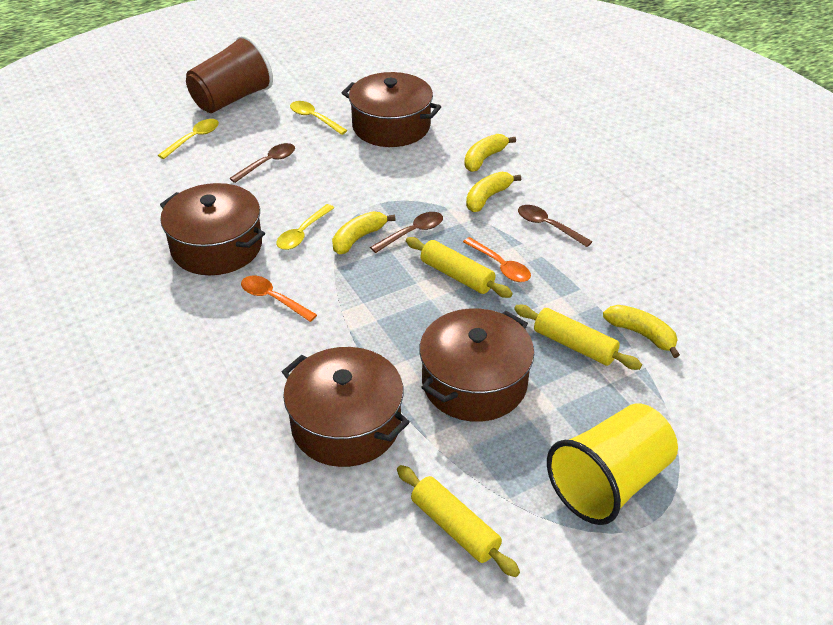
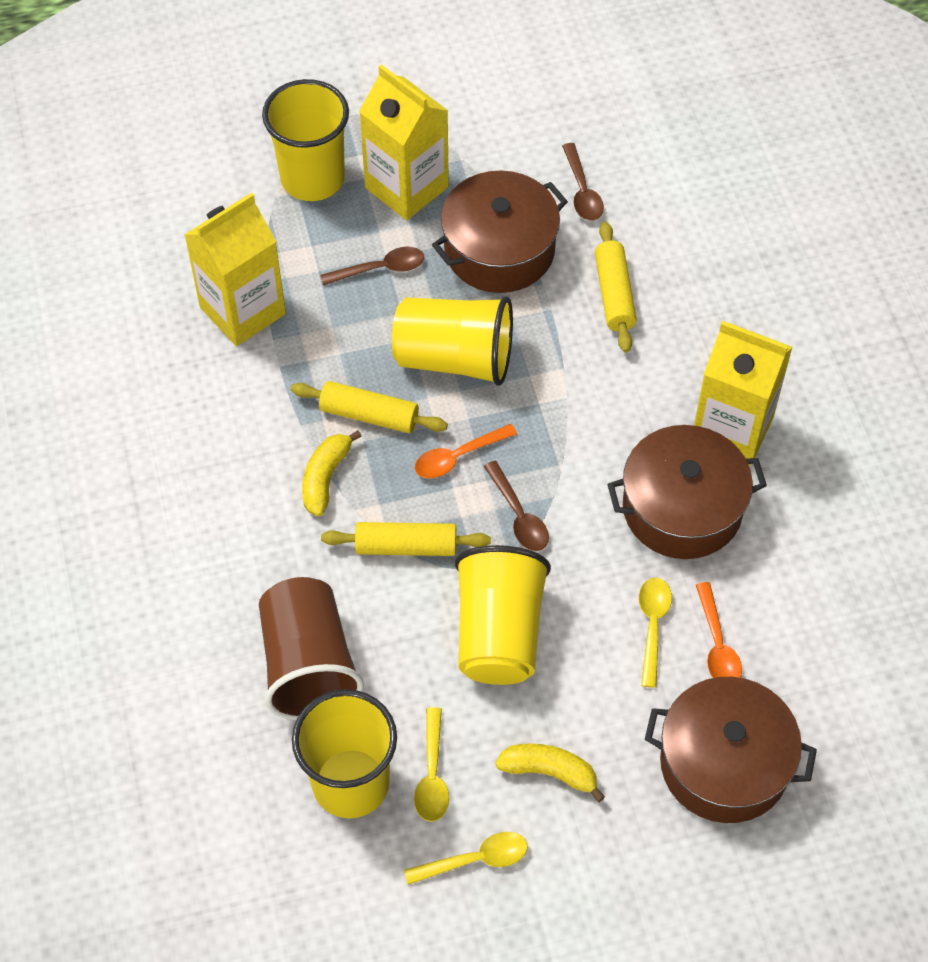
brown pot: 4 -> 3
yellow banana: 4 -> 2
yellow carton: 0 -> 3
yellow cup: 1 -> 4

